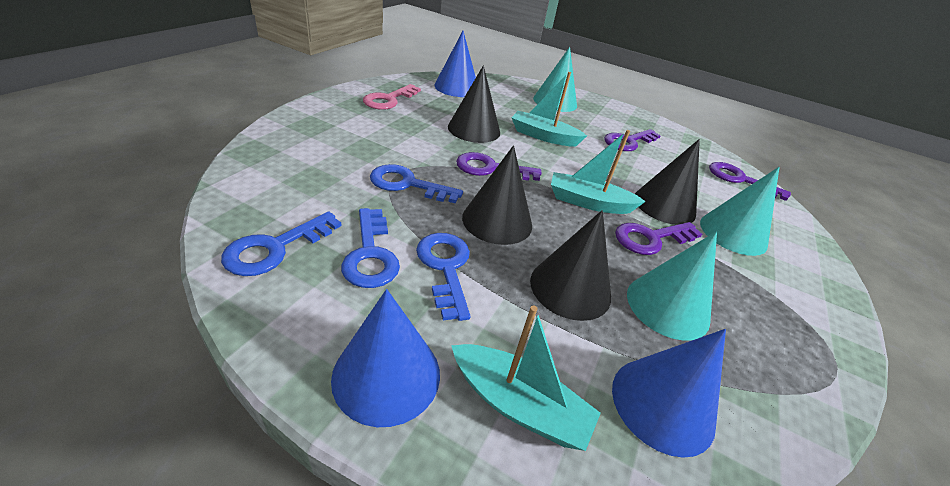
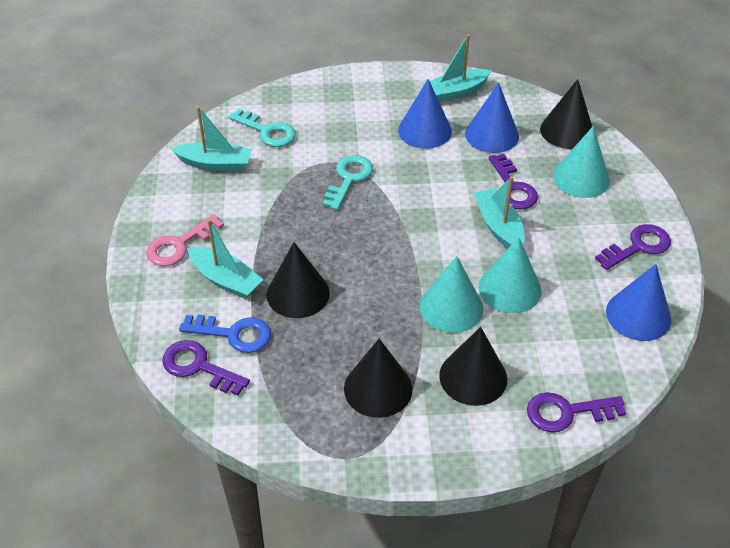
blue key: 4 -> 1
turquoise boat: 3 -> 4
turquoise key: 0 -> 2

